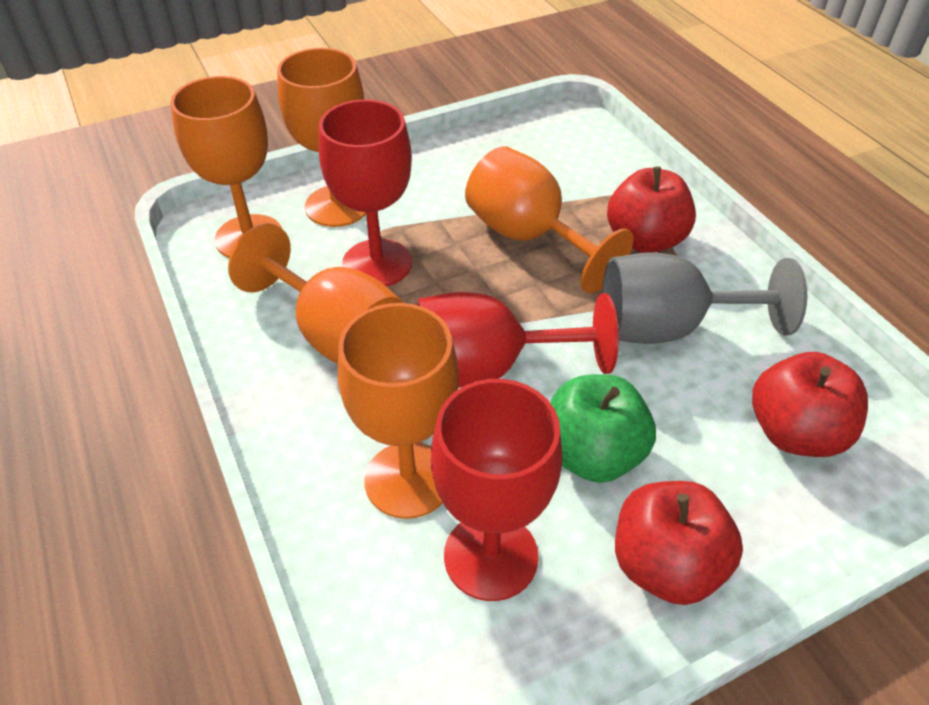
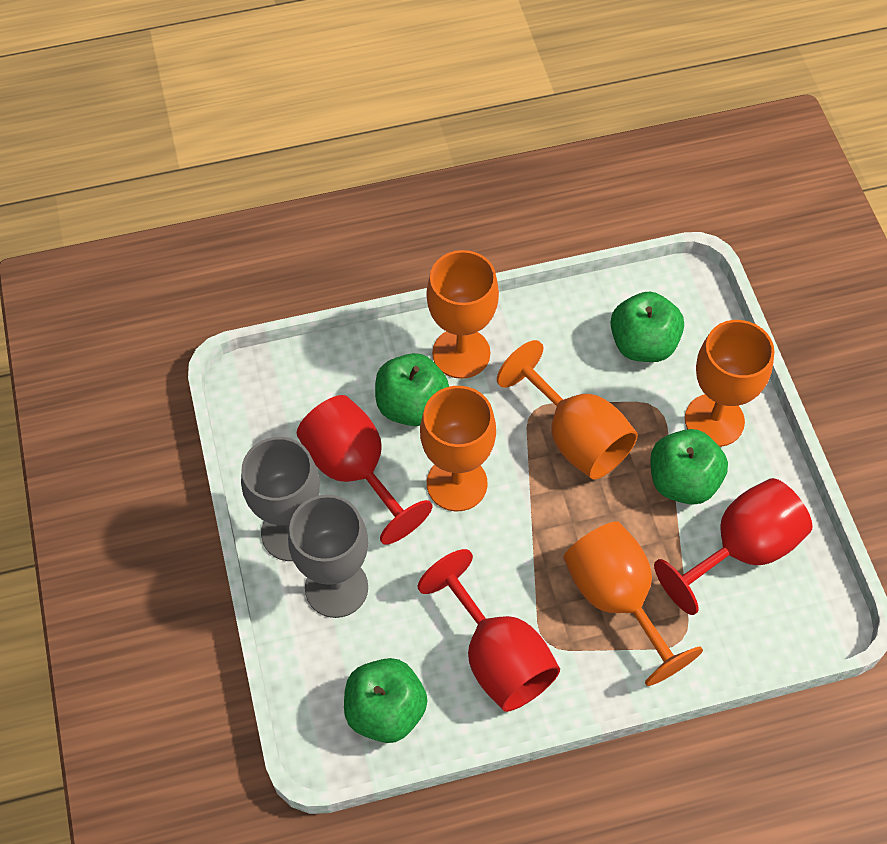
green apple: 1 -> 4
grey goblet: 1 -> 2
red apple: 3 -> 0

